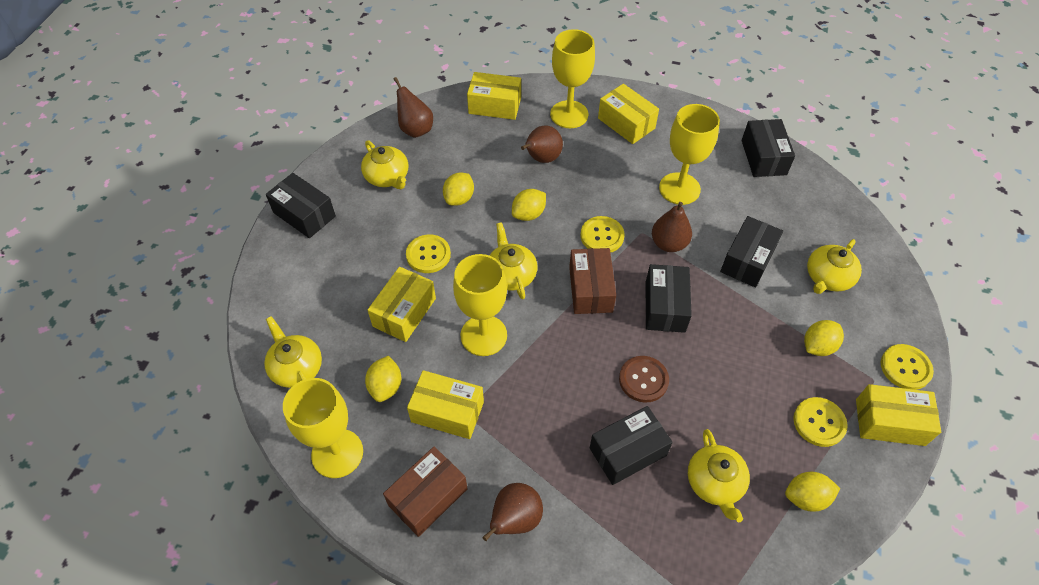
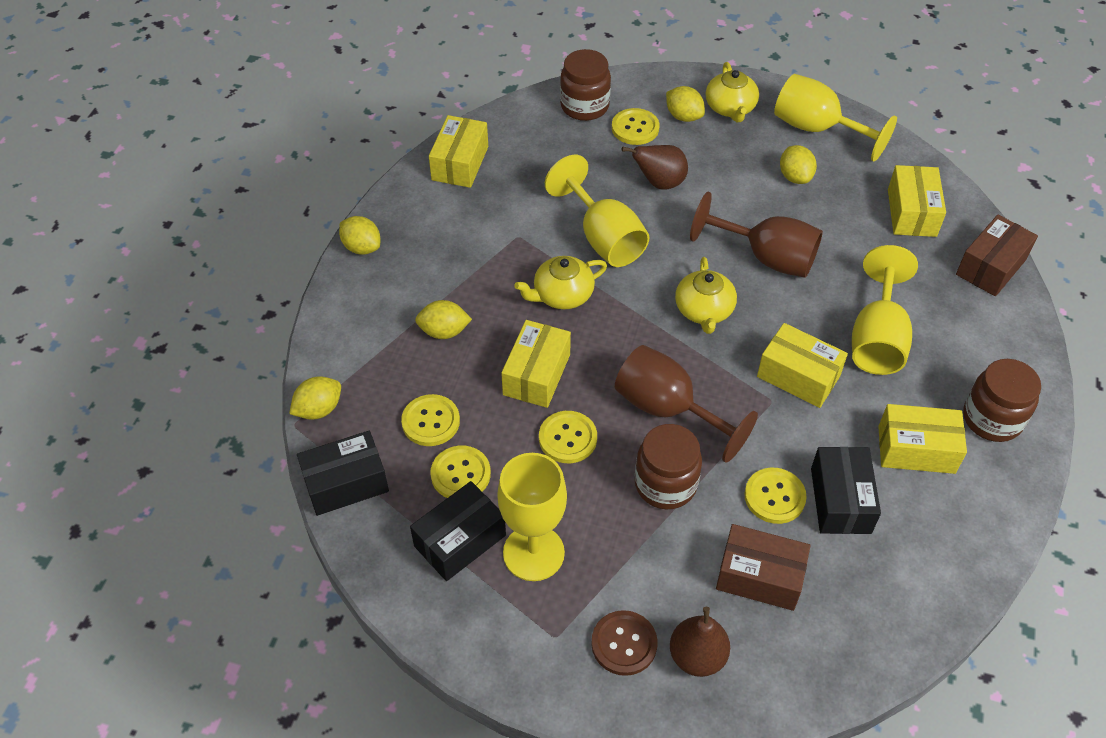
black box: 5 -> 3
brown goblet: 0 -> 2
brown jar: 0 -> 3
brown pear: 4 -> 2
yellow button: 4 -> 5
yellow teapot: 5 -> 3

